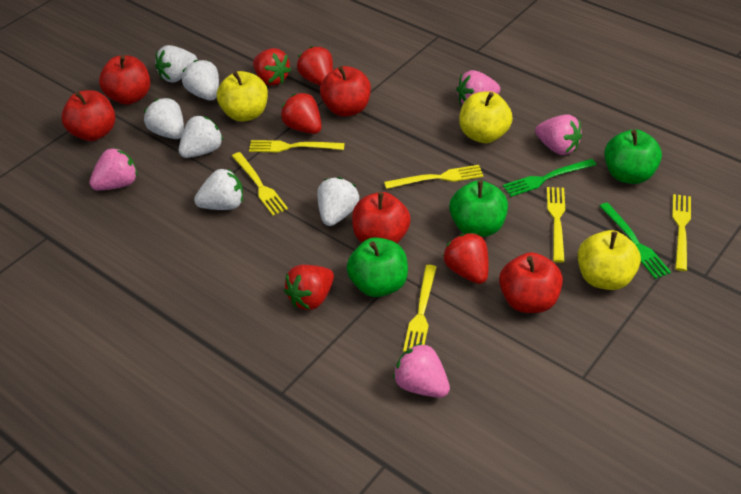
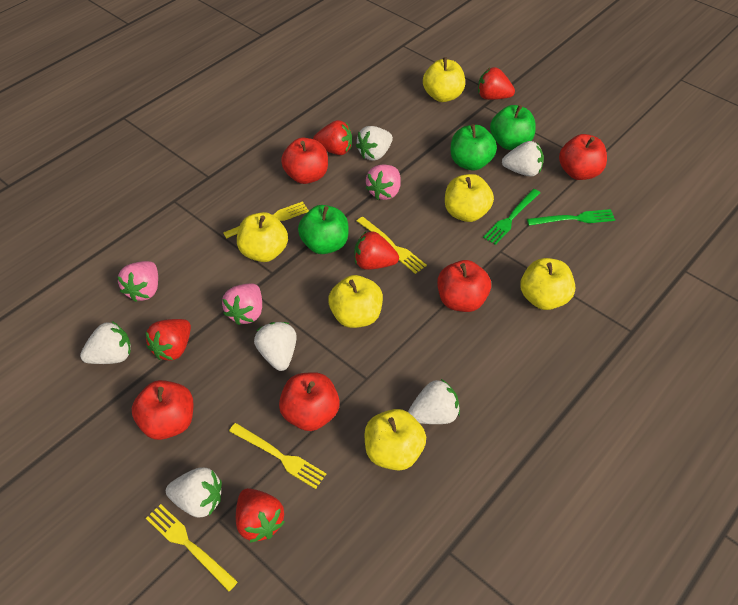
pink strawberry: 4 -> 3
yellow apple: 3 -> 6
yellow fork: 6 -> 4

